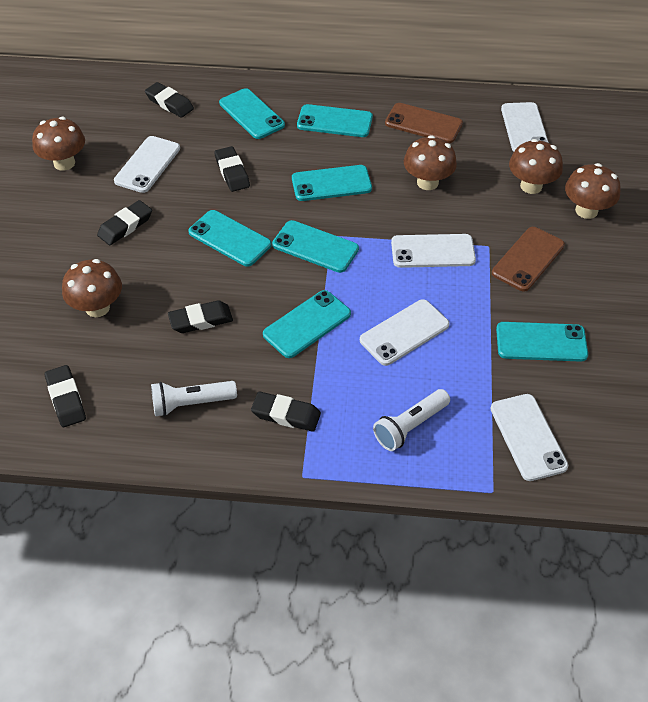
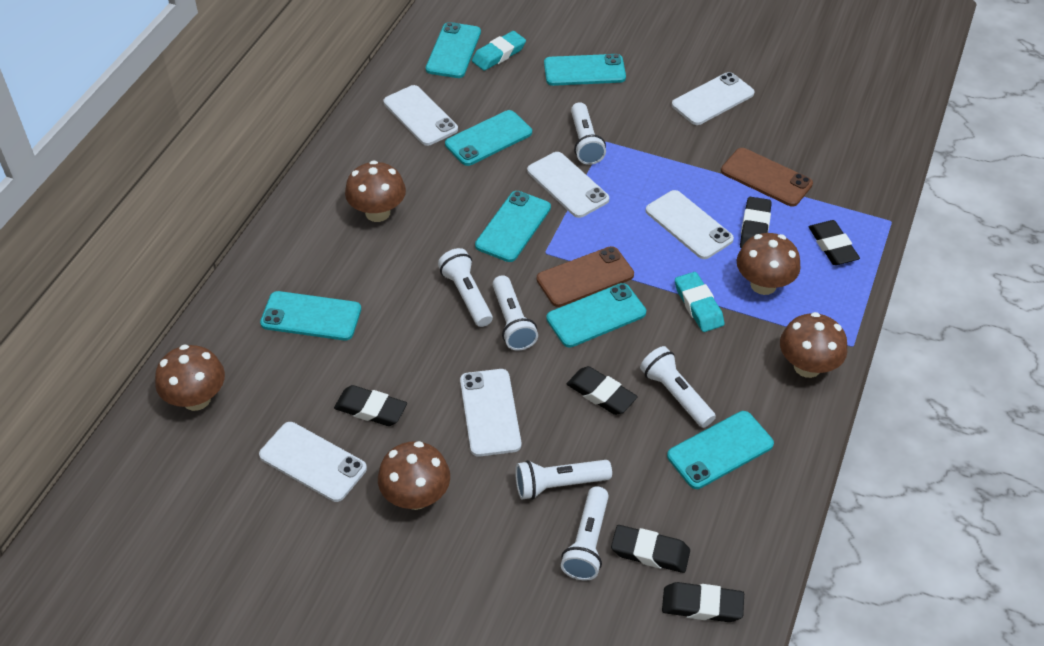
turquoise eraser: 0 -> 2
white flashlight: 2 -> 6
white phone: 5 -> 6

